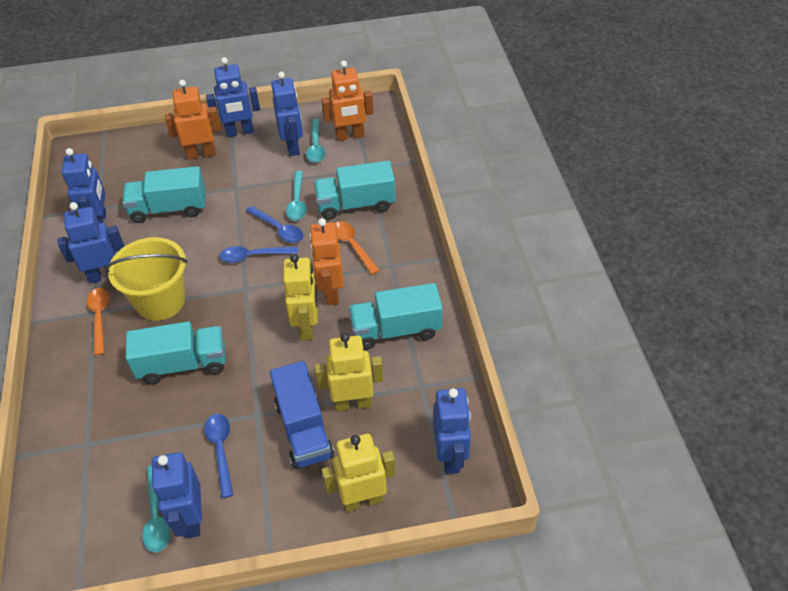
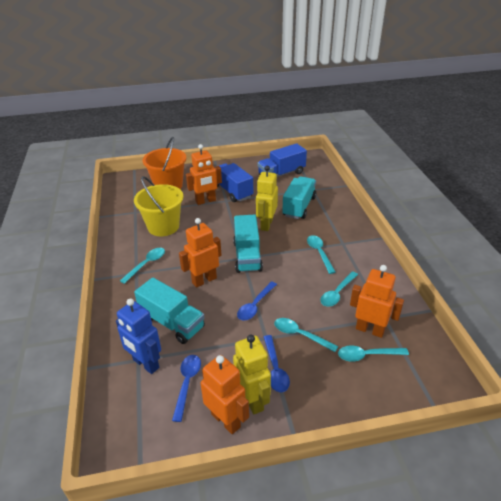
blue robot: 6 -> 1
blue truck: 1 -> 2
orange bucket: 0 -> 1
orange robot: 3 -> 4
orange spoon: 2 -> 0
turquoise spoon: 3 -> 5
turquoise truck: 4 -> 3
yellow robot: 3 -> 2

